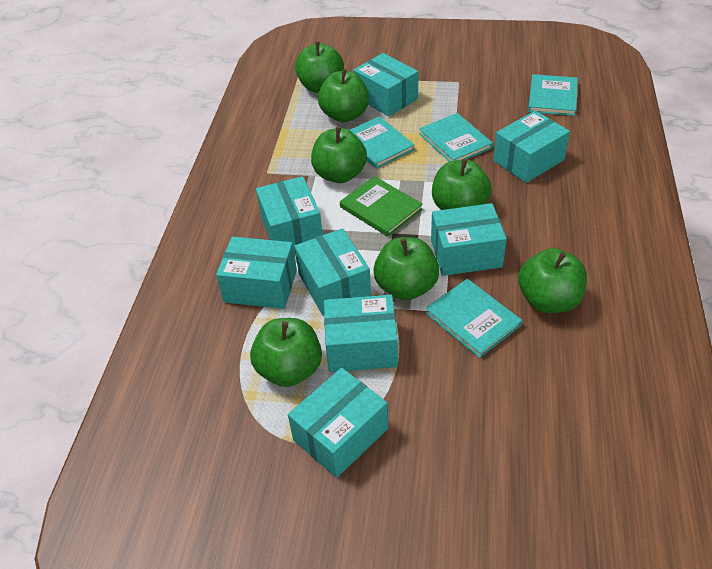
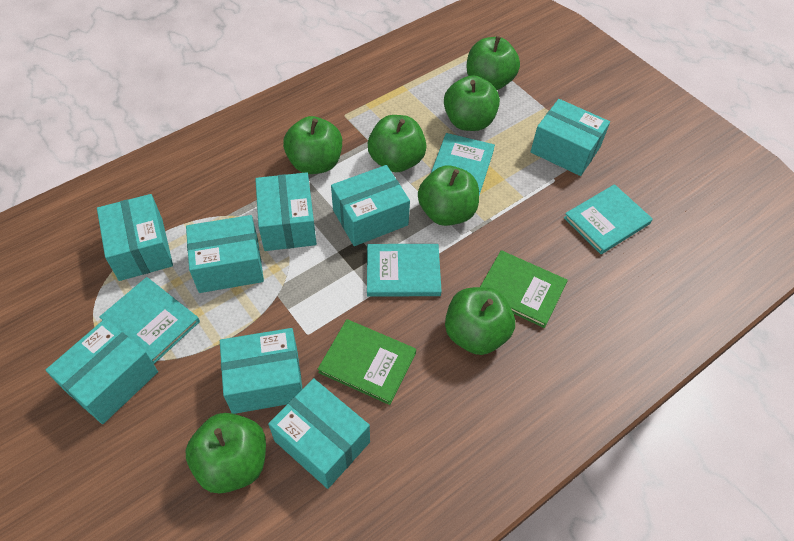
green book: 1 -> 2

